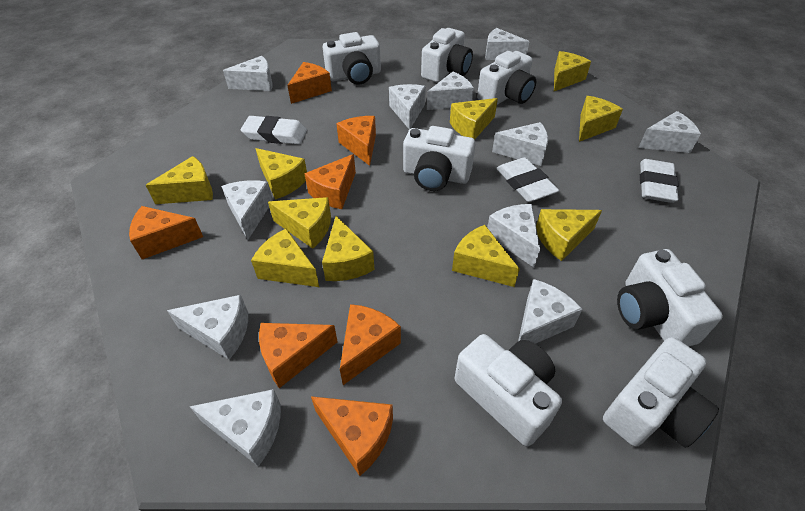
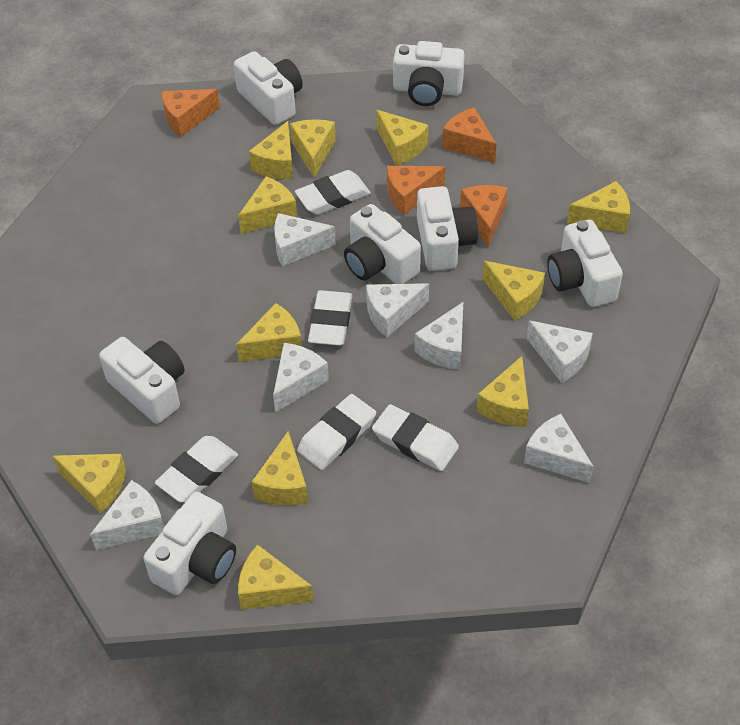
orange cheese: 7 -> 4
white cheese: 11 -> 7
white eraser: 3 -> 5
yellow cheese: 10 -> 11

